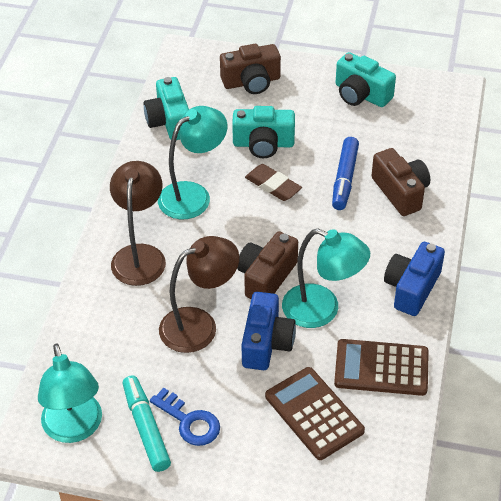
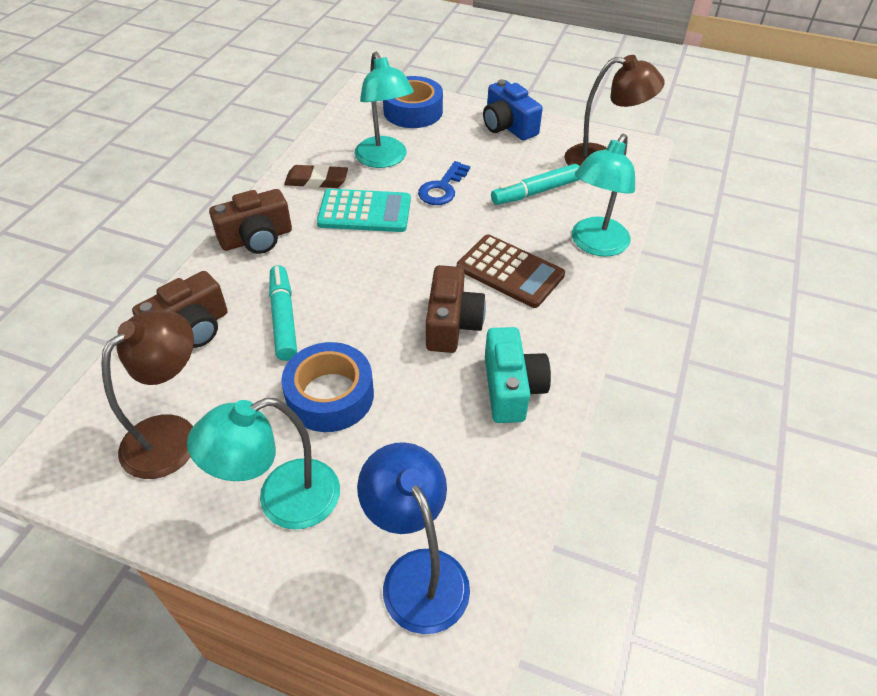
blue camera: 2 -> 1
blue lamp: 0 -> 1
blue marker: 1 -> 0
blue tape: 0 -> 2
brown calculator: 2 -> 1
turquoise calculator: 0 -> 1
turquoise camera: 3 -> 1
turquoise marker: 1 -> 2

